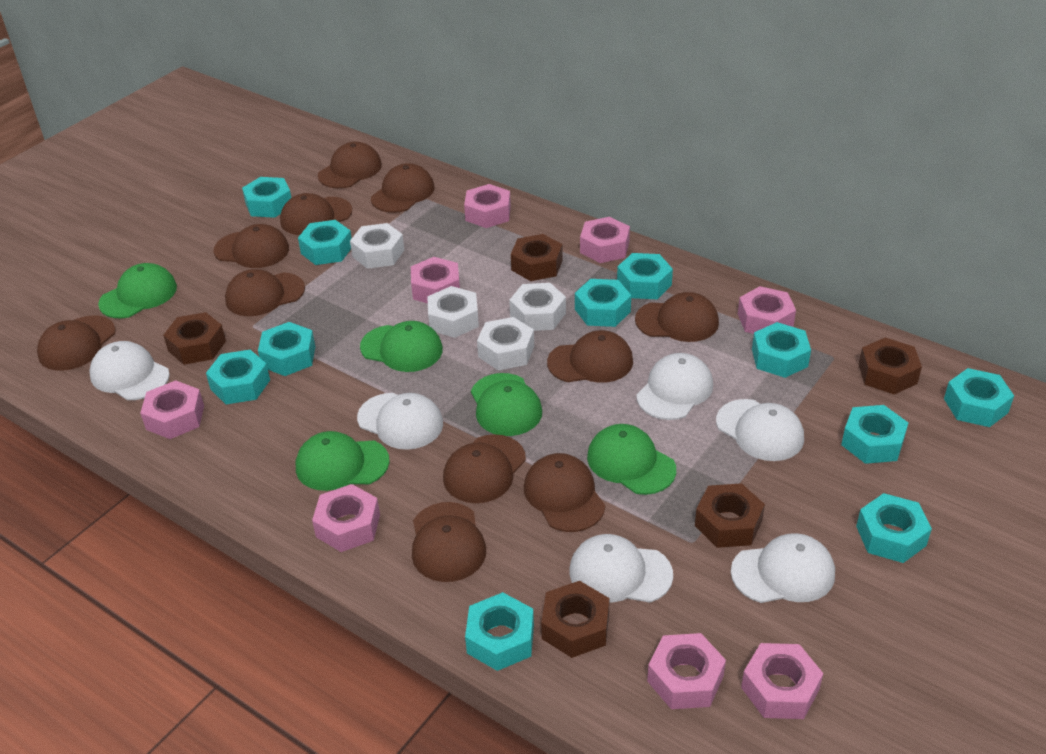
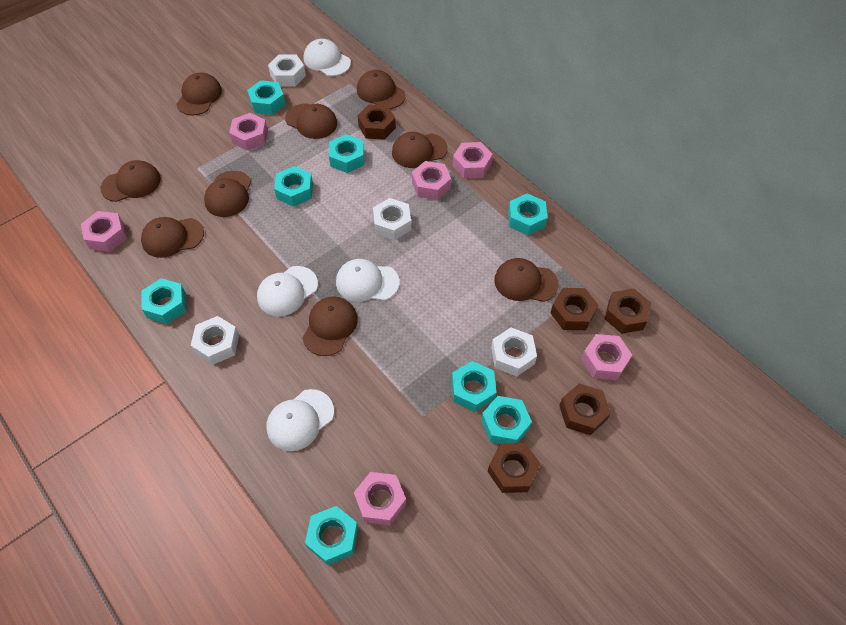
brown cap: 11 -> 9
green cap: 5 -> 0
pink nut: 8 -> 6
turquoise nut: 11 -> 8
white cap: 6 -> 4

